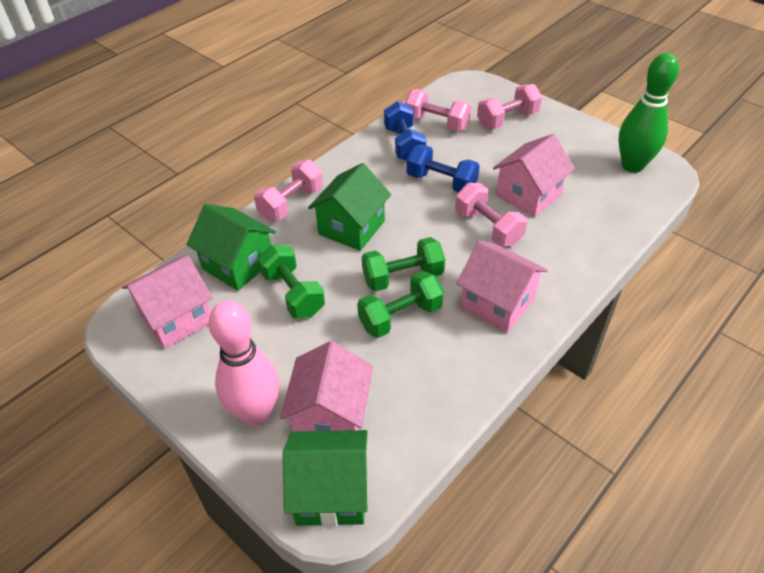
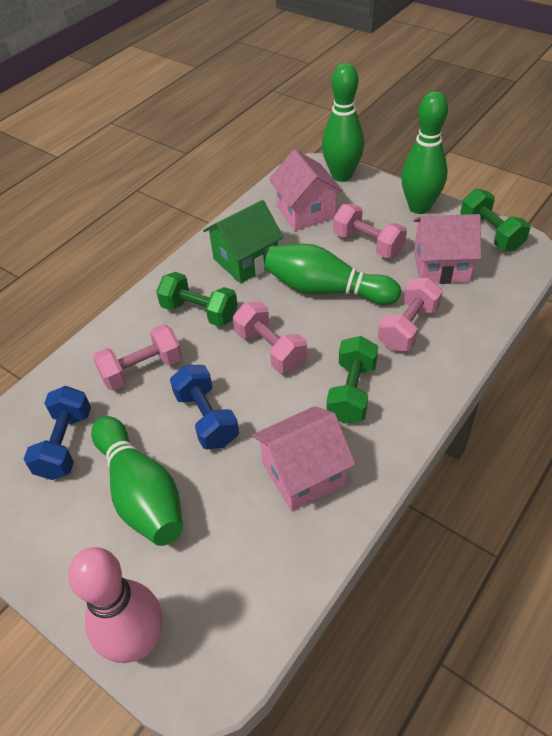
green bowling pin: 1 -> 4
green house: 3 -> 1
pink house: 4 -> 3

